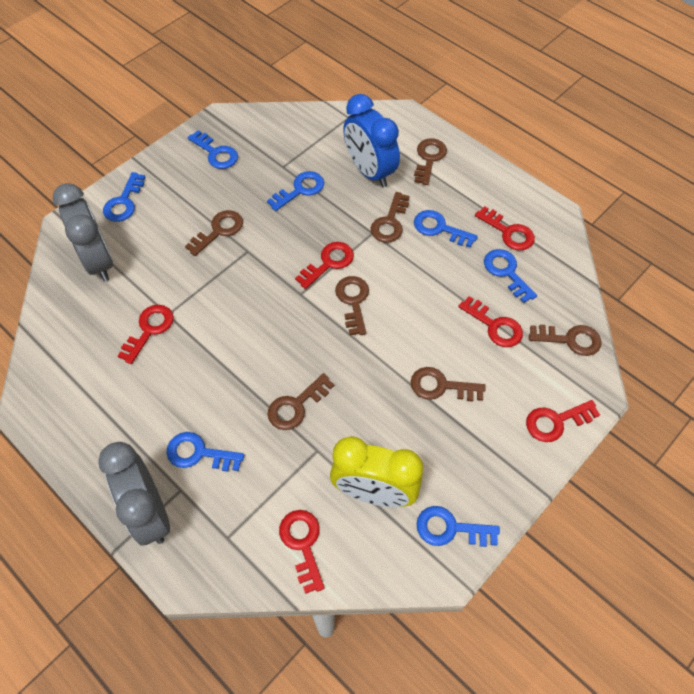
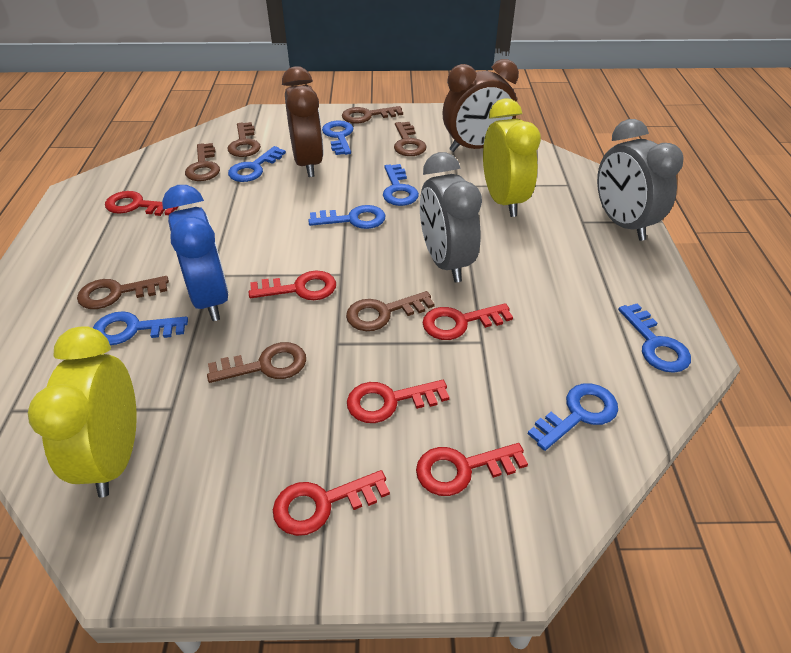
brown clock: 0 -> 2
yellow clock: 1 -> 2

